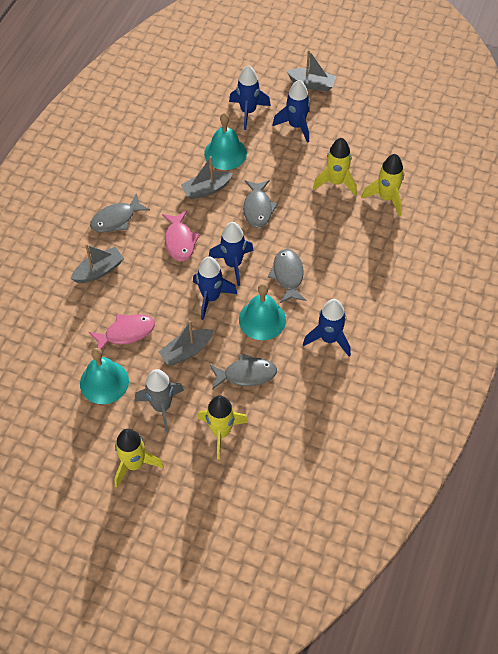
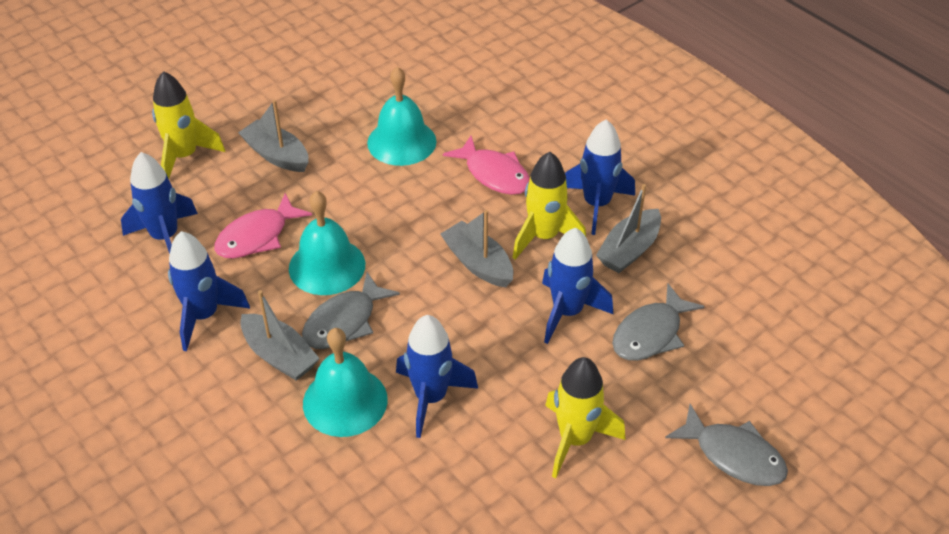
grey fish: 4 -> 3
grey rocket: 1 -> 0
yellow rocket: 4 -> 3

